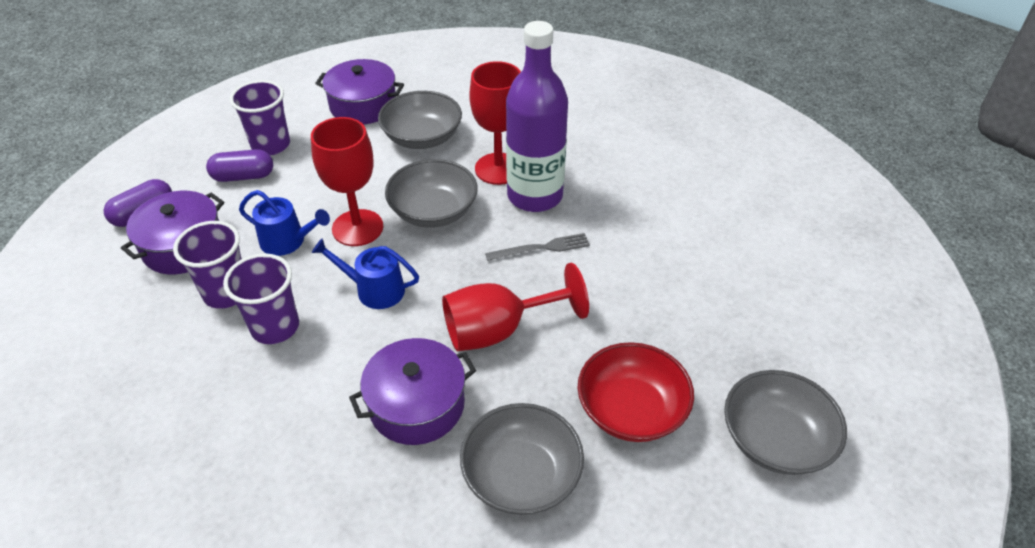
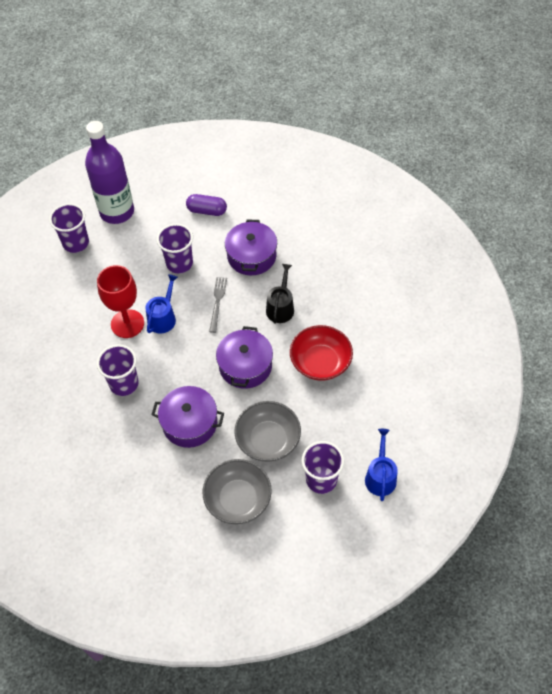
black watering can: 0 -> 1
grey bowl: 4 -> 2
purple capsule: 2 -> 1
purple cup: 3 -> 4
red goblet: 3 -> 1

